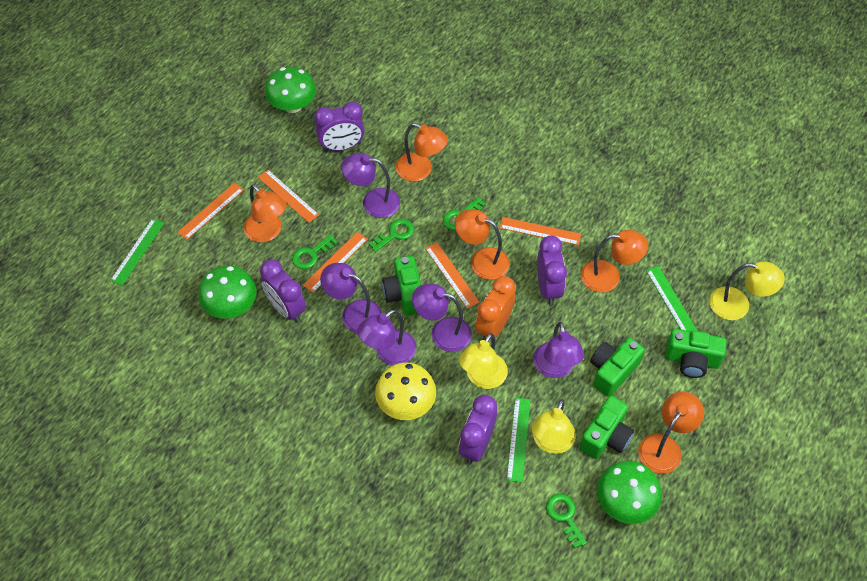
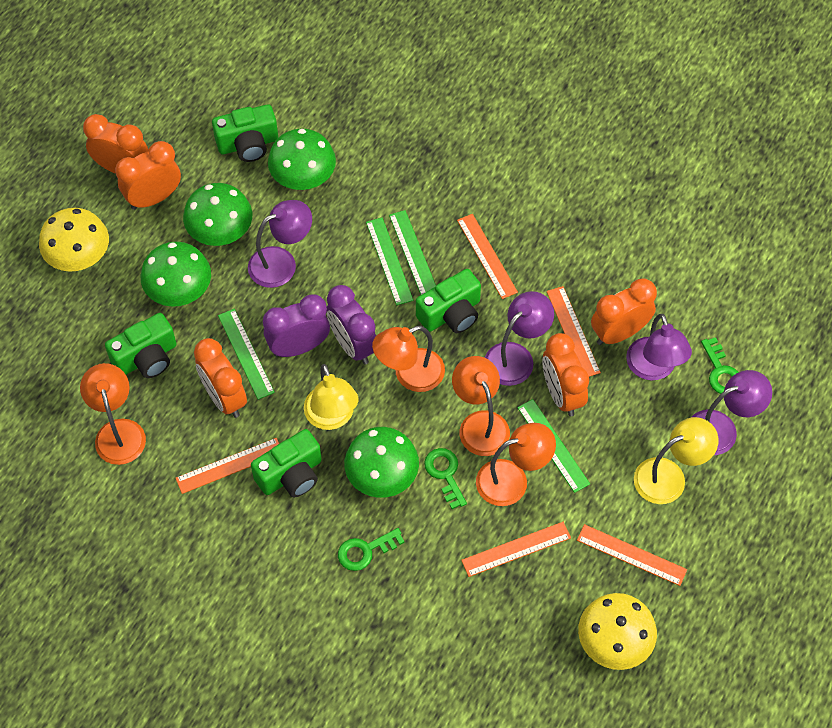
green key: 4 -> 3
green mushroom: 3 -> 4
green ruler: 3 -> 4
orange clock: 1 -> 5
orange lamp: 5 -> 4
purple clock: 4 -> 2
purple lamp: 5 -> 4
yellow lamp: 3 -> 2
yellow mushroom: 1 -> 2

